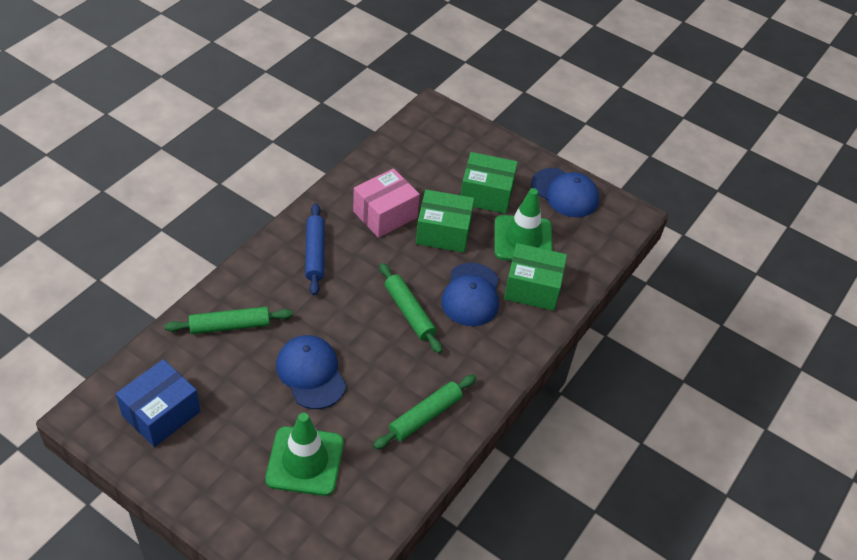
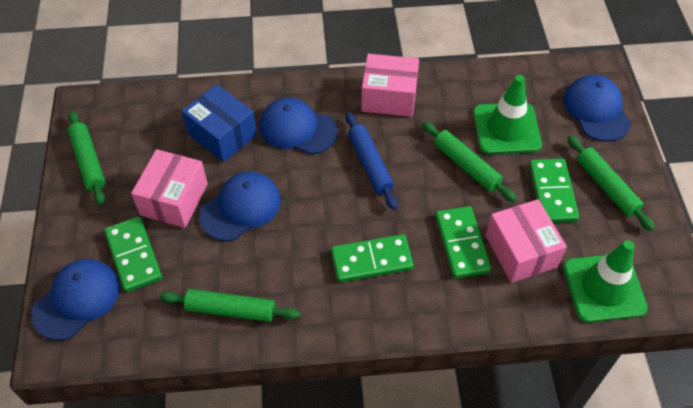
blue cap: 3 -> 4
green box: 3 -> 0
green domino: 0 -> 4
green rolling pin: 3 -> 4
pink box: 1 -> 3

